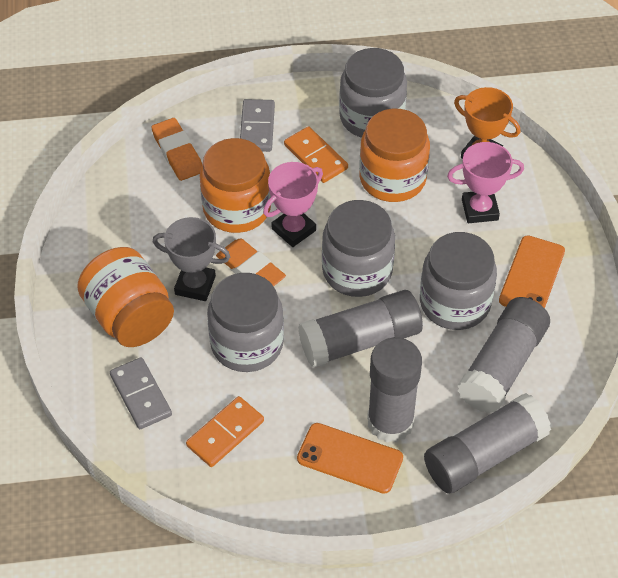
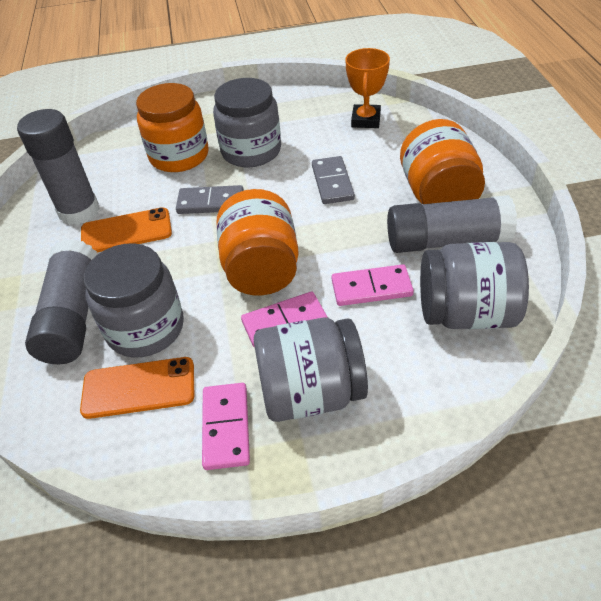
grey glue stick: 4 -> 3
grey trophy: 1 -> 0
orange domino: 2 -> 0
orange eraser: 2 -> 0
pink domino: 0 -> 3
pink trophy: 2 -> 0

